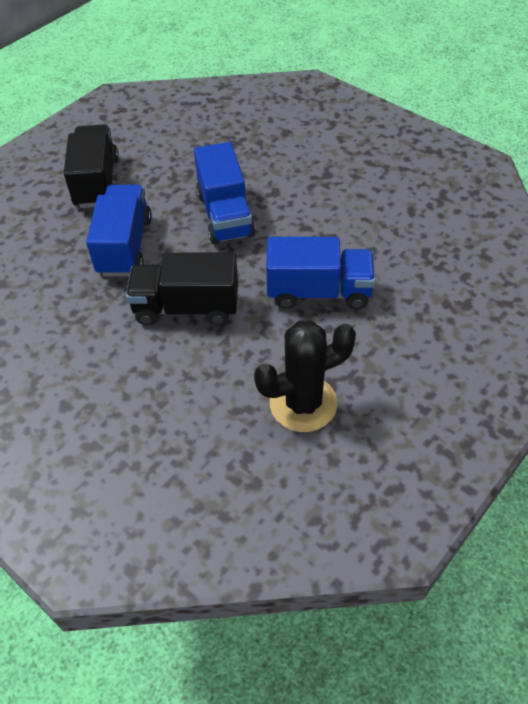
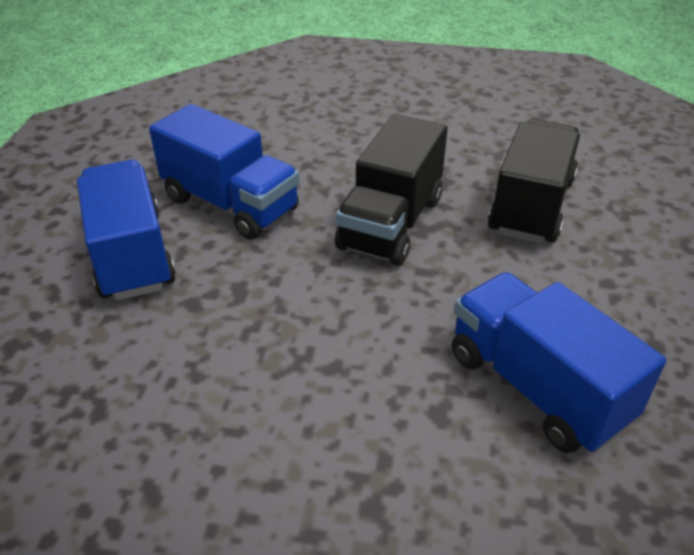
black cactus: 1 -> 0

